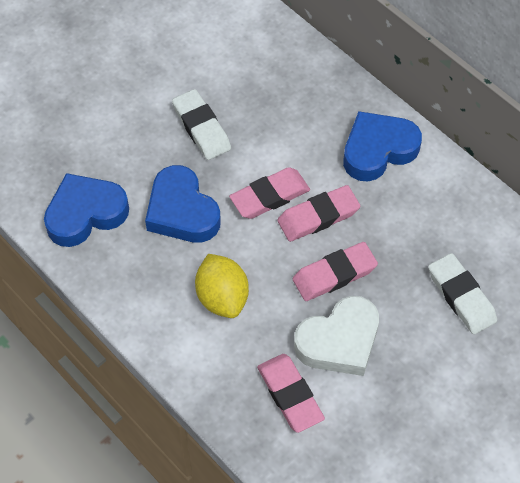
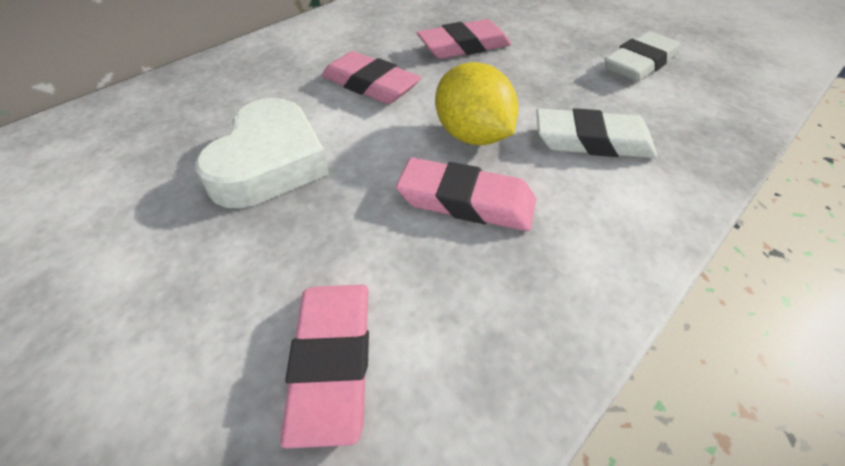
blue heart: 3 -> 0

